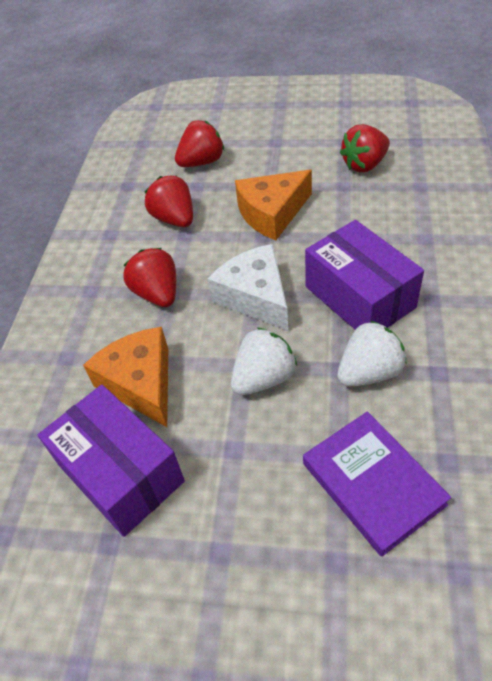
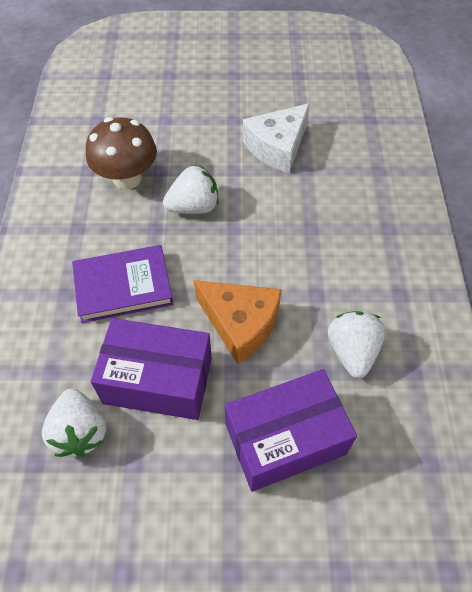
brown mushroom: 0 -> 1
orange cheese: 2 -> 1
red strawberry: 4 -> 0
white strawberry: 2 -> 3

